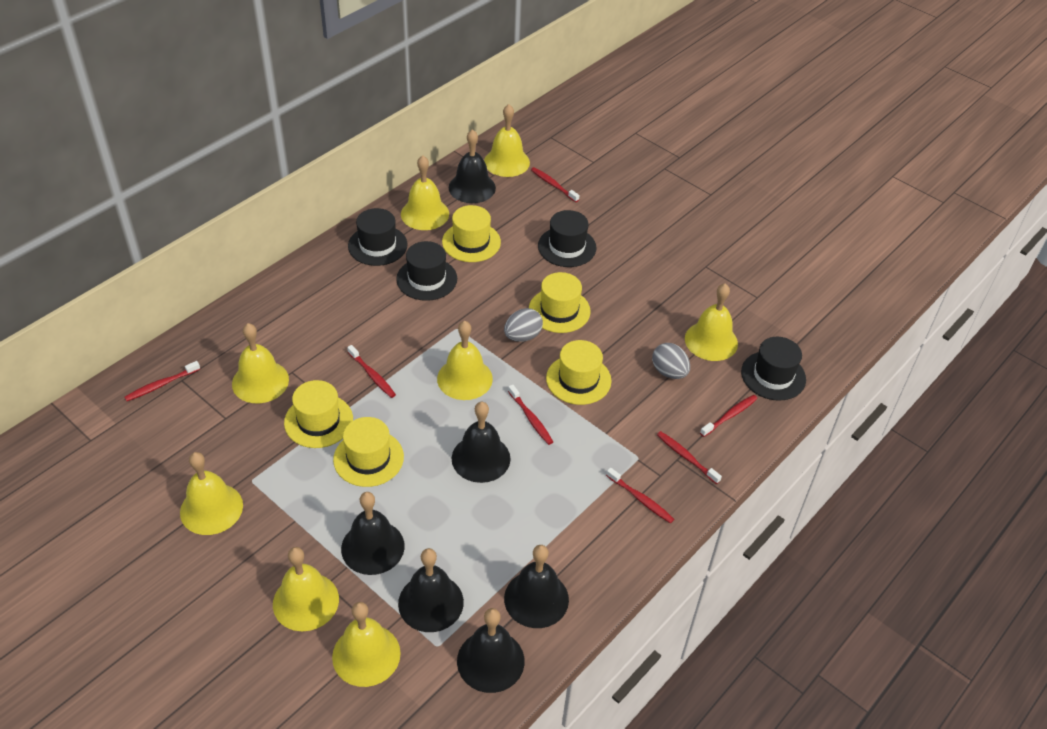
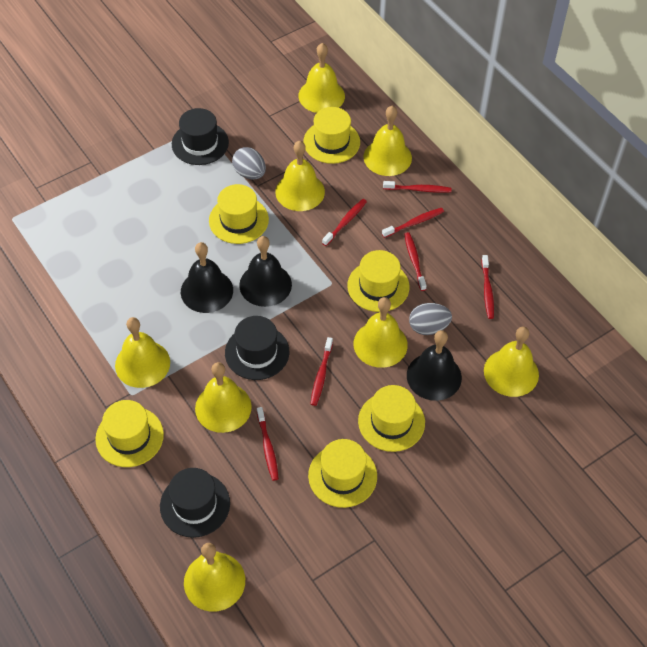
black bell: 6 -> 3
black hat: 4 -> 3
yellow hat: 5 -> 6

